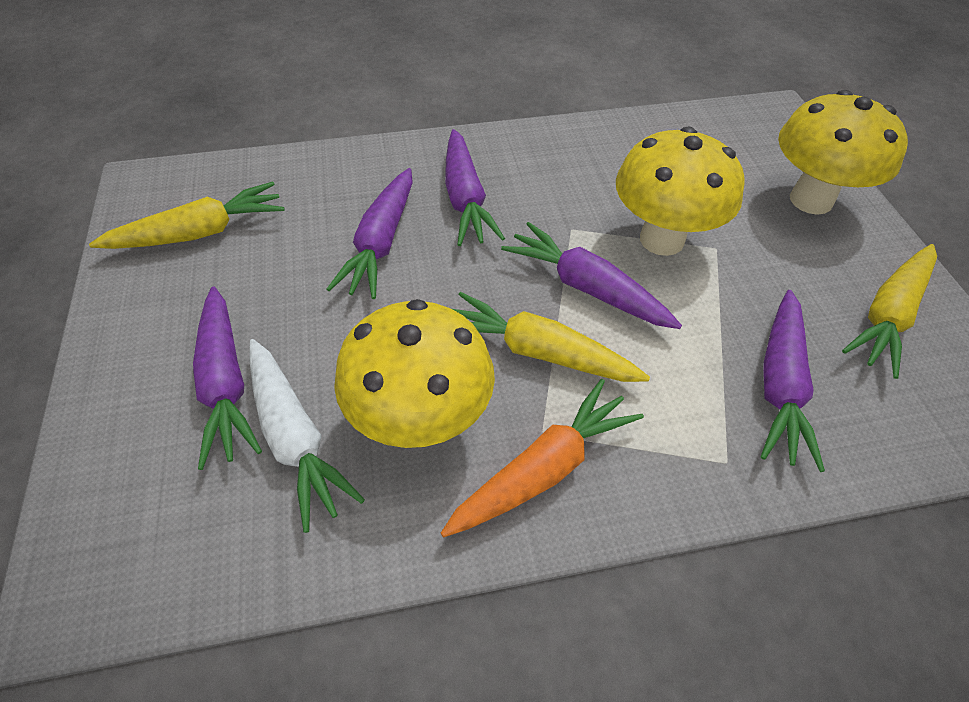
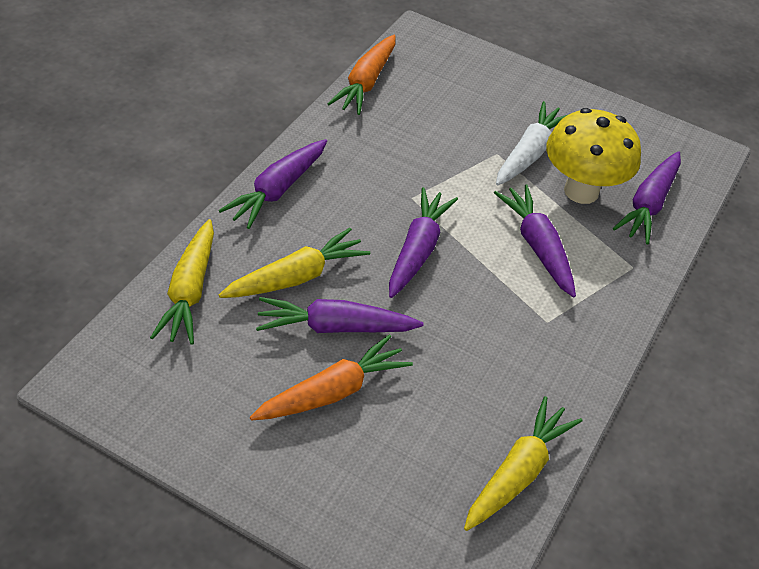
orange carrot: 1 -> 2
yellow mushroom: 3 -> 1

